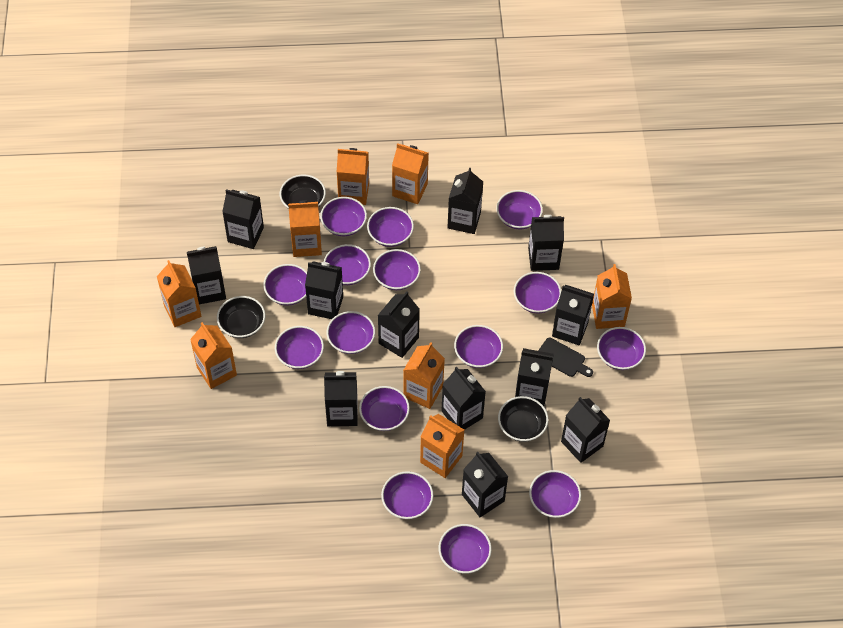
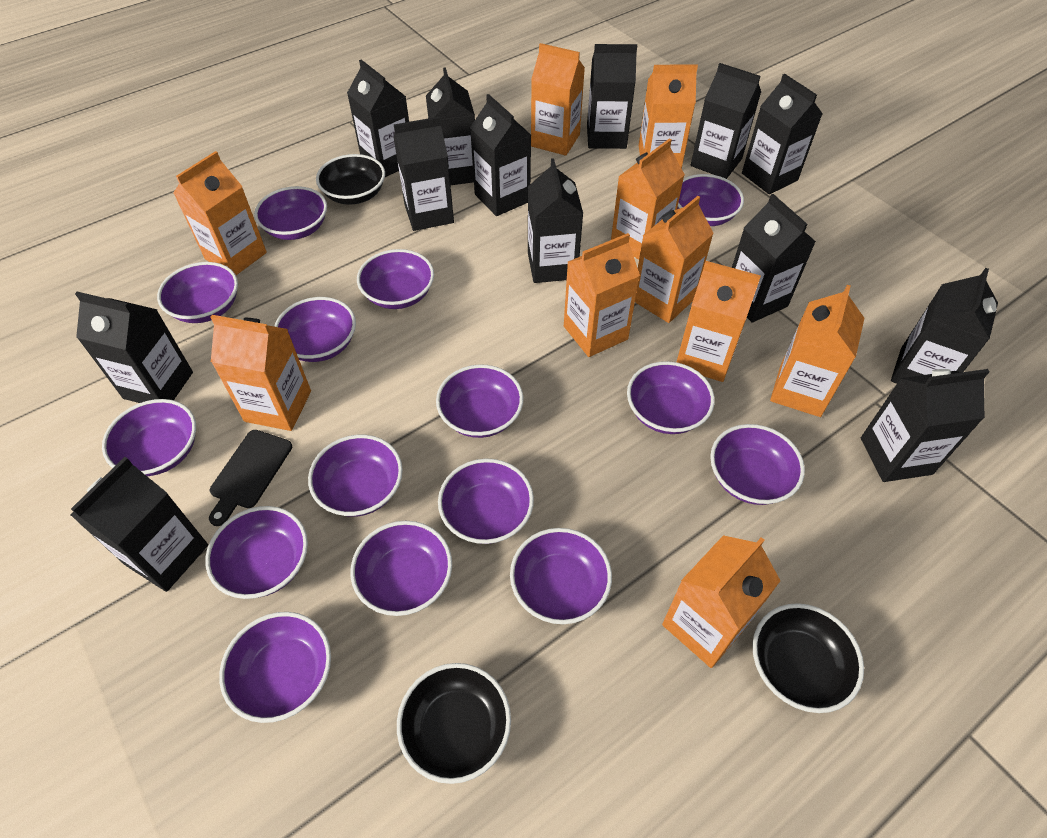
black carton: 12 -> 13
orange carton: 8 -> 10

